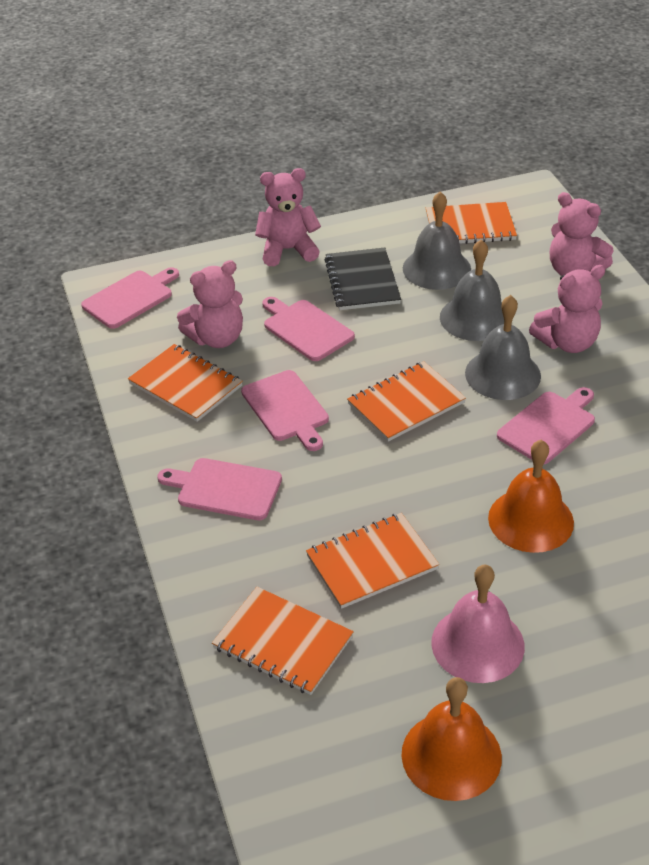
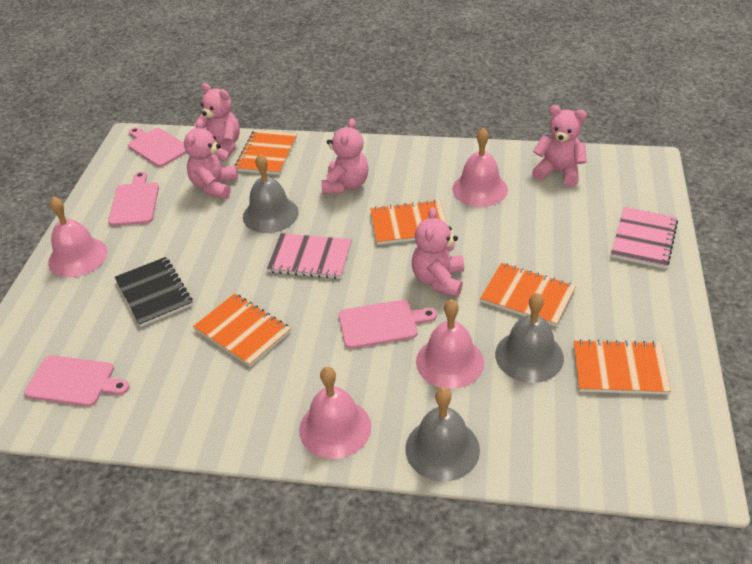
orange bell: 2 -> 0
pink bell: 1 -> 4
pink cutting board: 5 -> 4
pink notebook: 0 -> 2
pink teddy bear: 4 -> 5

